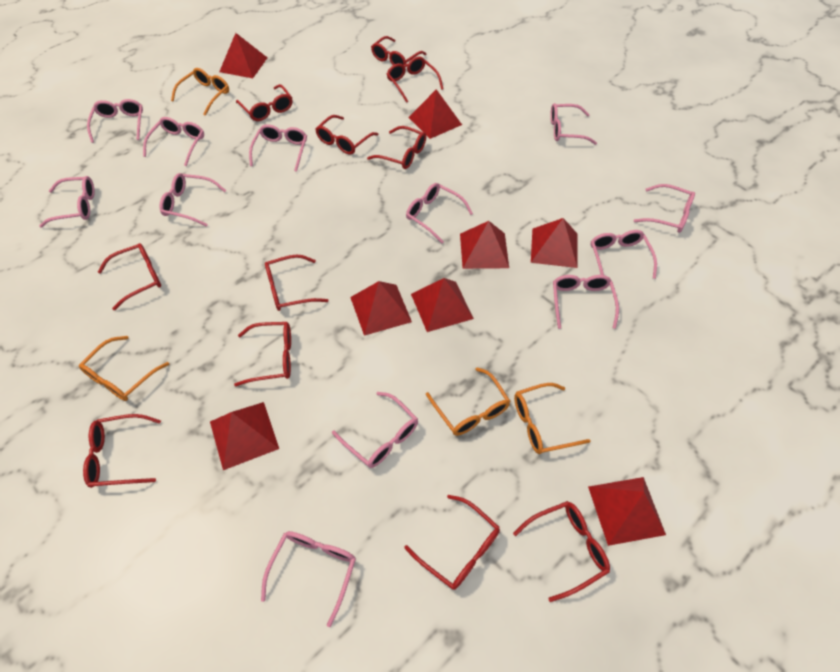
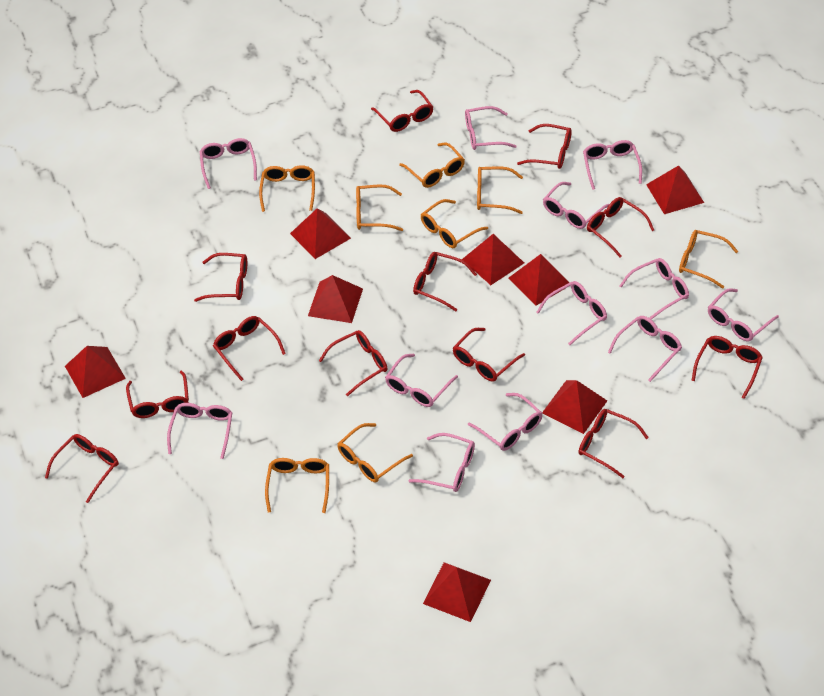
orange glasses: 4 -> 8
red glasses: 11 -> 12

